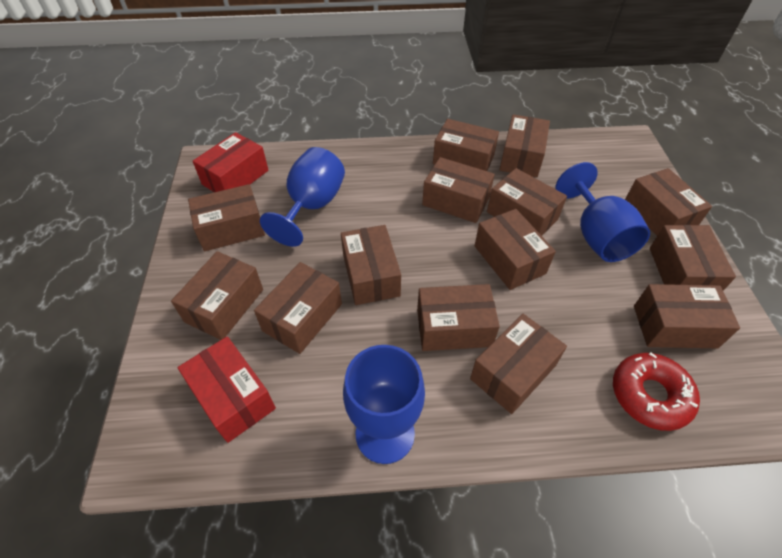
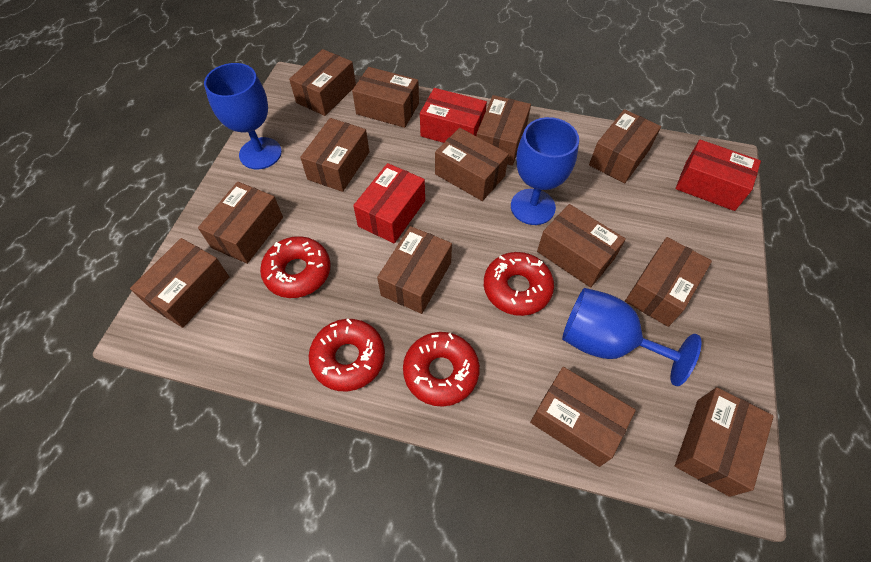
brown box: 14 -> 13
red box: 2 -> 3
red donut: 1 -> 4

